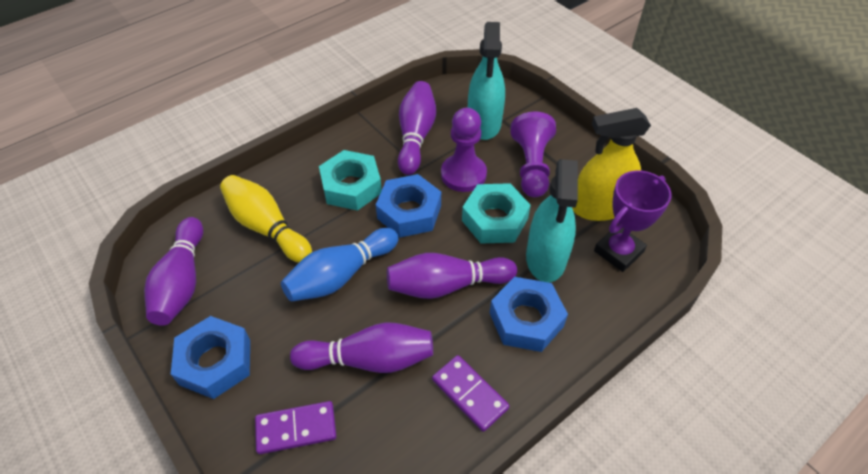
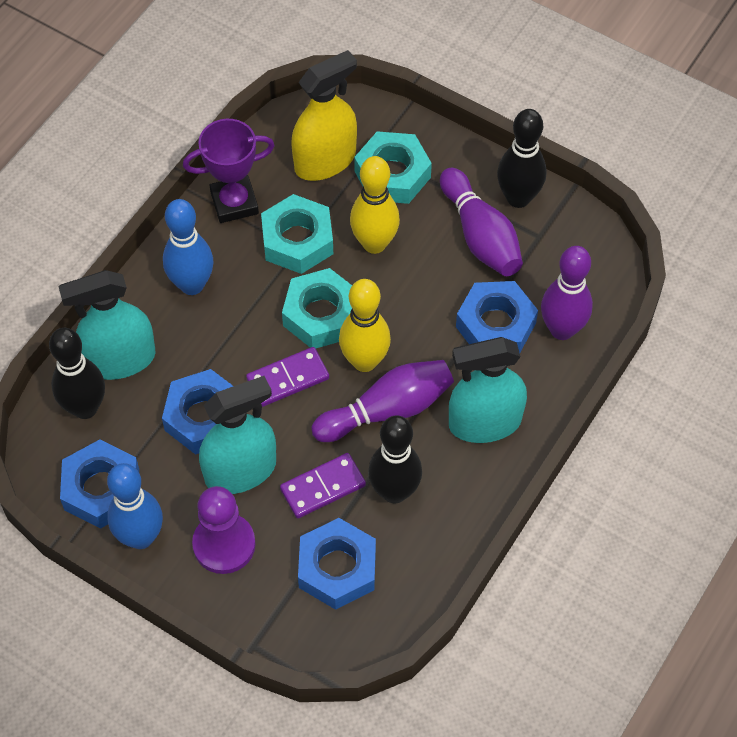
black bowling pin: 0 -> 3
blue bowling pin: 1 -> 2
blue nut: 3 -> 4
purple bowling pin: 4 -> 3
purple pawn: 2 -> 1
turquoise nut: 2 -> 3
turquoise spray bottle: 2 -> 3
yellow bowling pin: 1 -> 2

